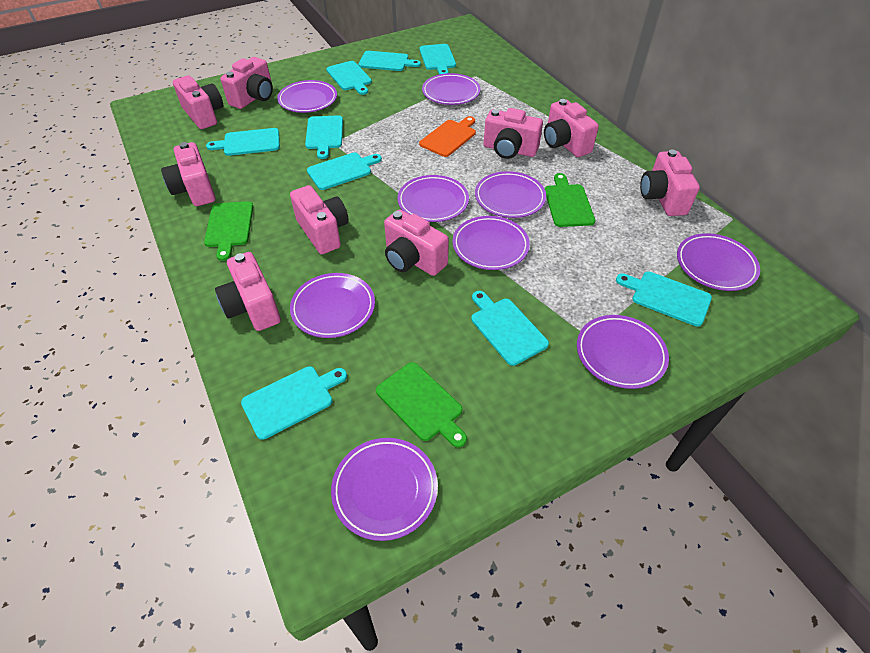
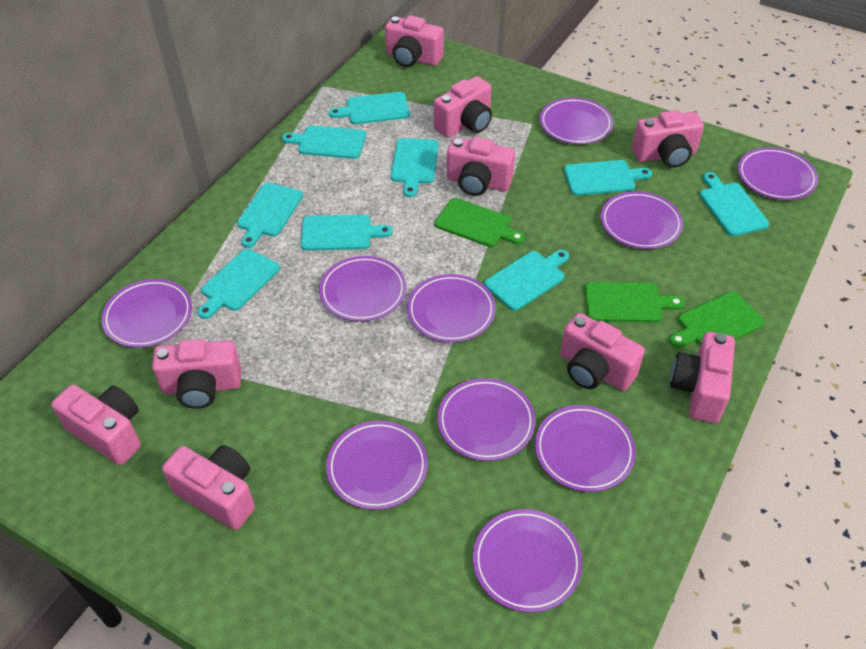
orange cutting board: 1 -> 0
purple plate: 9 -> 10

